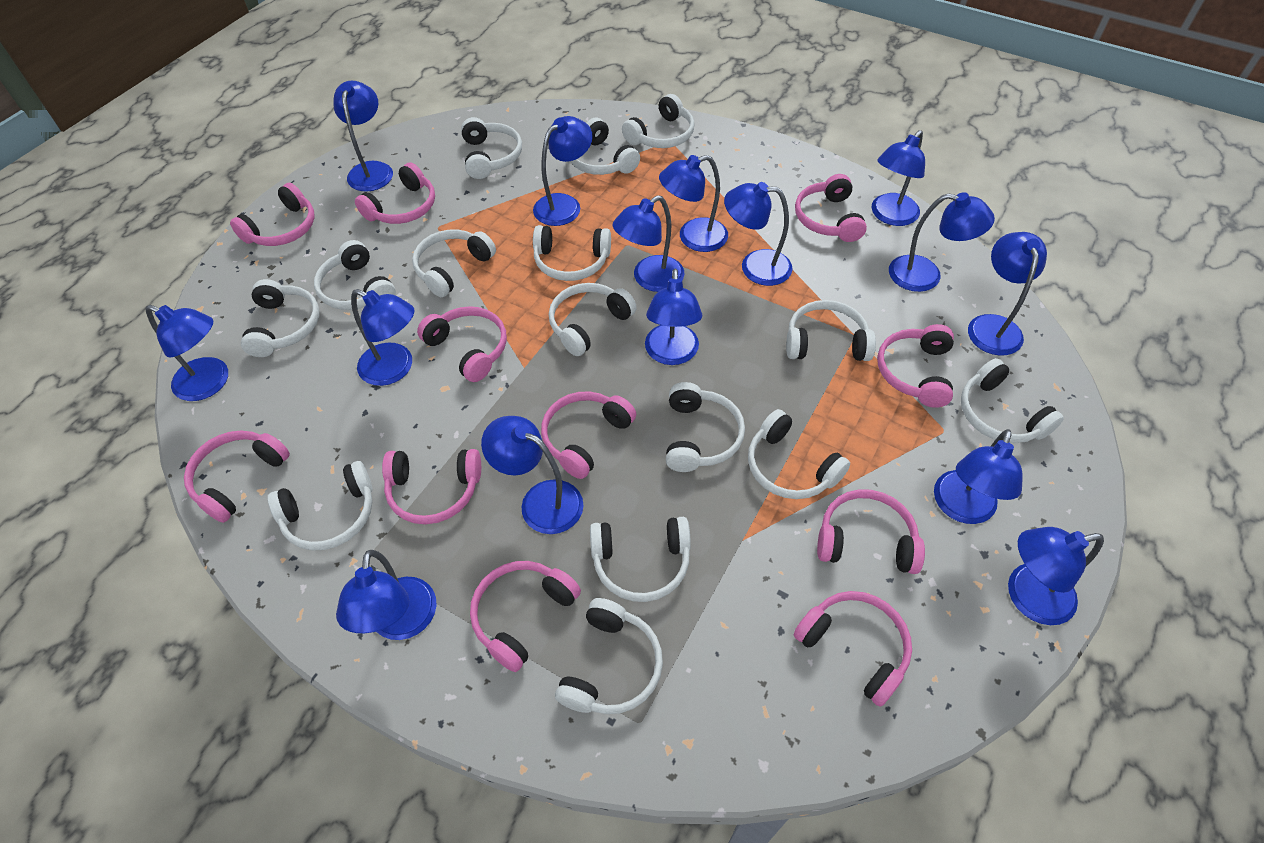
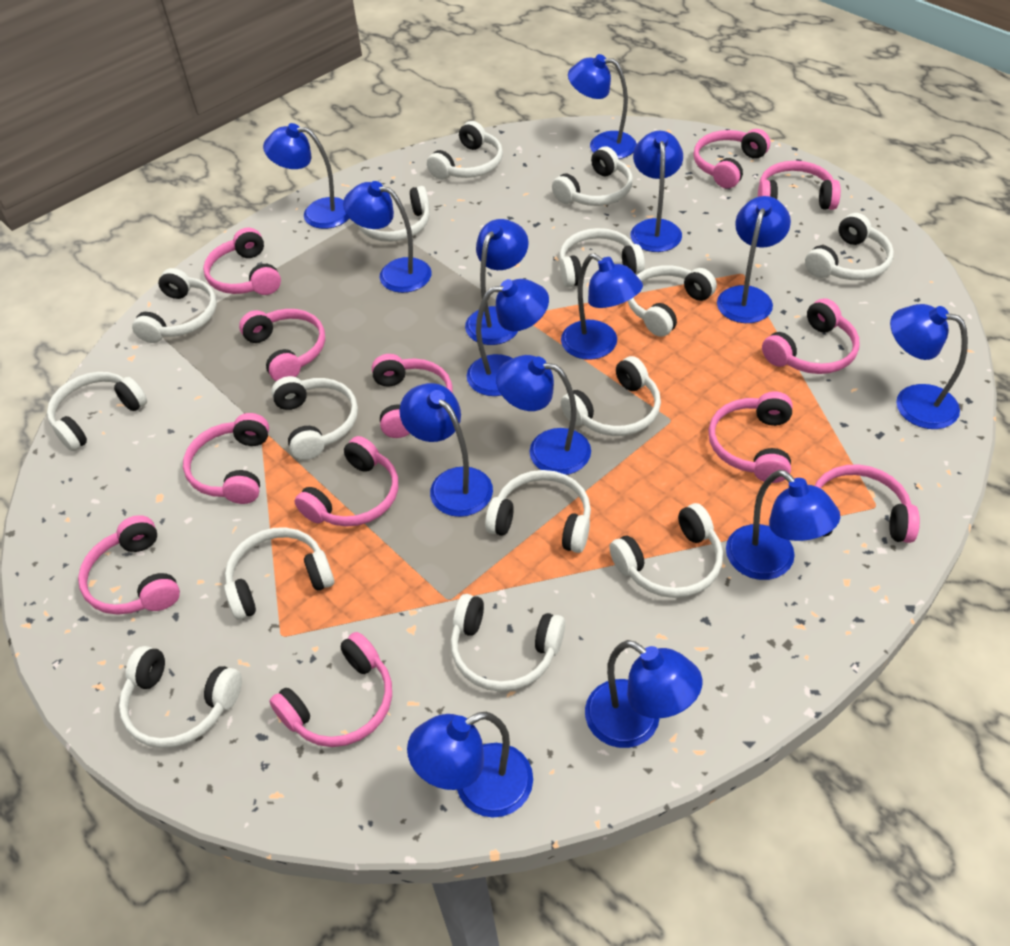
blue lamp: 15 -> 14
pink headphones: 11 -> 12

